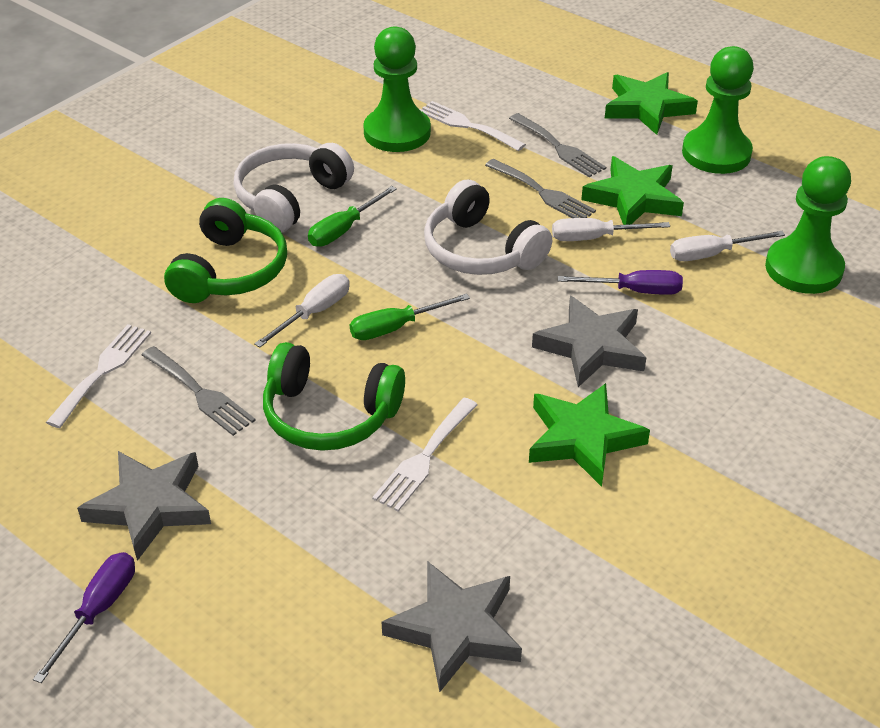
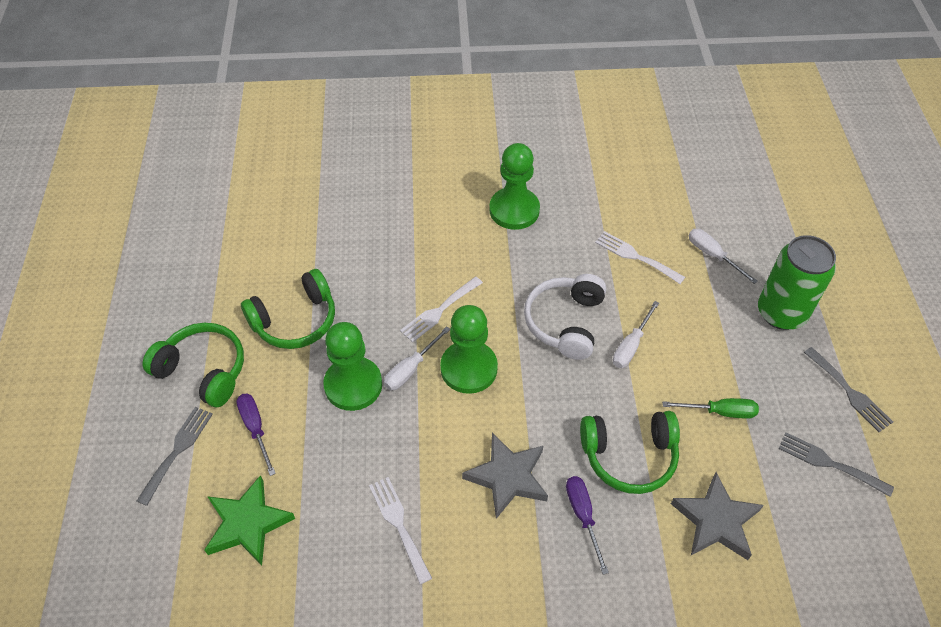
green can: 0 -> 1
green headphones: 2 -> 3
green screwdriver: 2 -> 1
green star: 3 -> 1
grey star: 3 -> 2
white headphones: 2 -> 1

